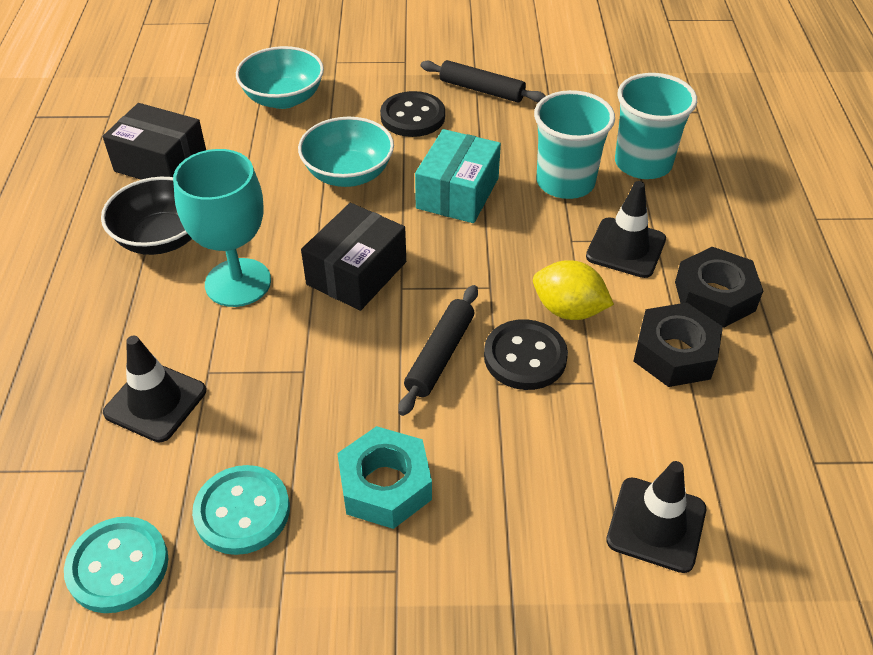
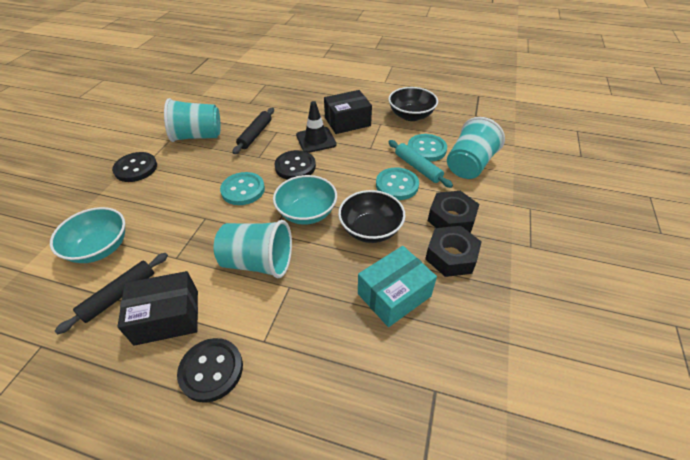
black bowl: 1 -> 2
black button: 2 -> 3
black traffic cone: 3 -> 1
turquoise button: 2 -> 3
turquoise cup: 2 -> 3
turquoise goblet: 1 -> 0
turquoise nut: 1 -> 0
turquoise rolling pin: 0 -> 1
yellow lemon: 1 -> 0

